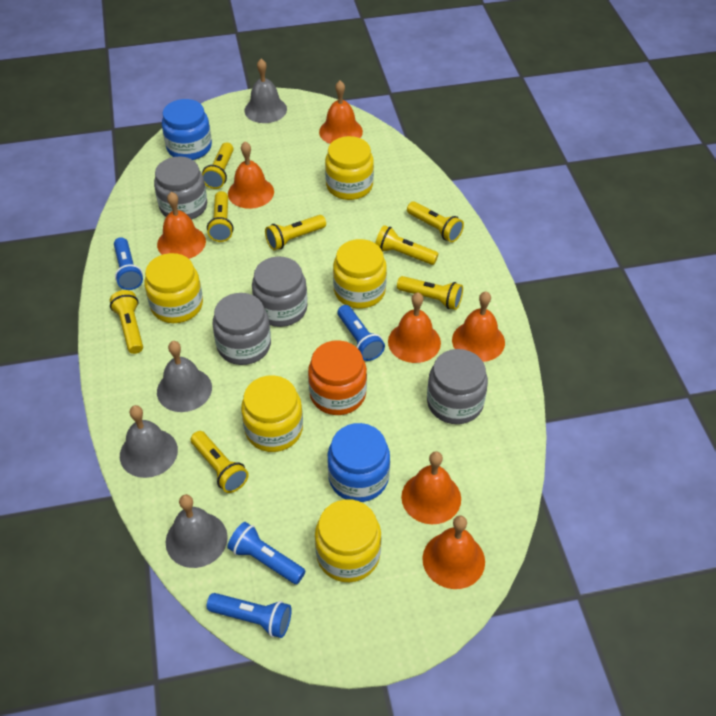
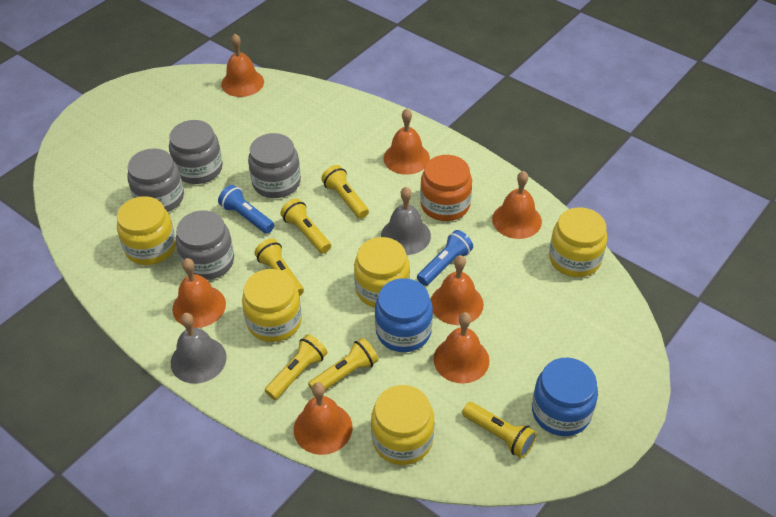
blue flashlight: 4 -> 2
grey bell: 4 -> 2
yellow flashlight: 8 -> 6

